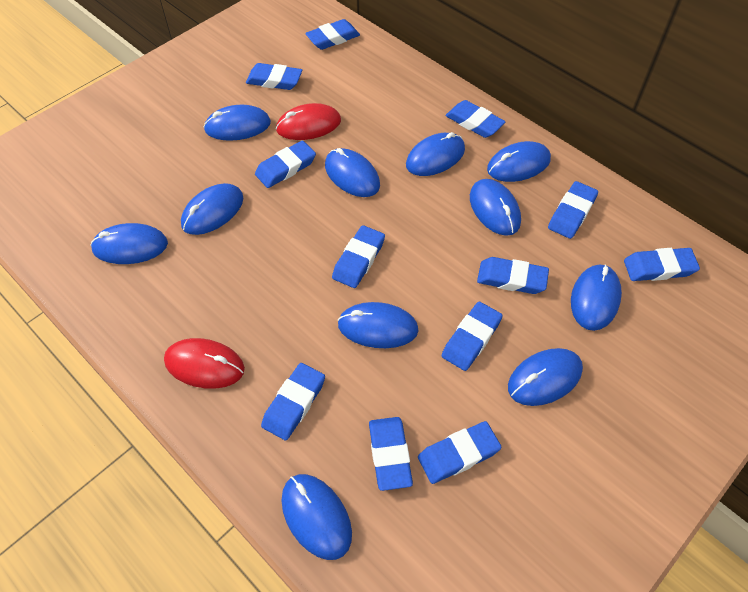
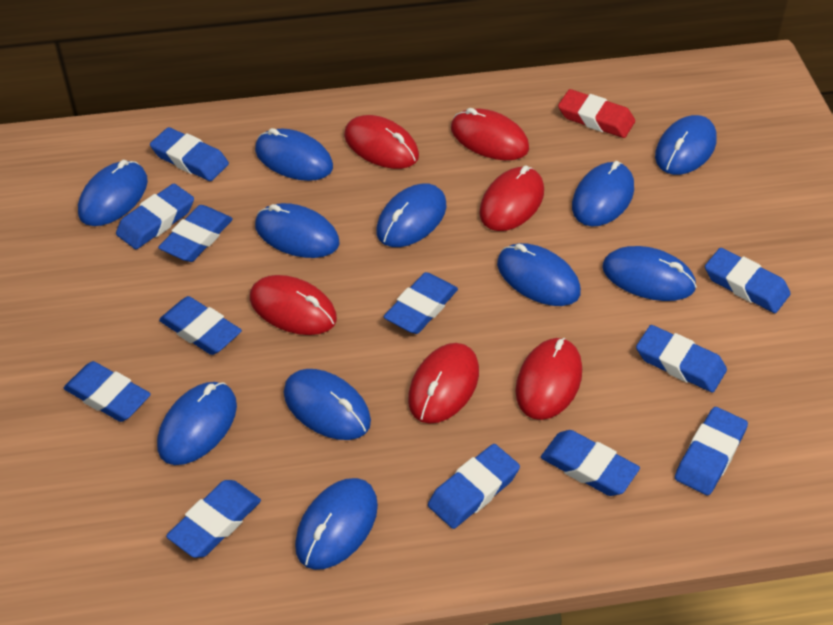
red eraser: 0 -> 1
red mouse: 2 -> 6

